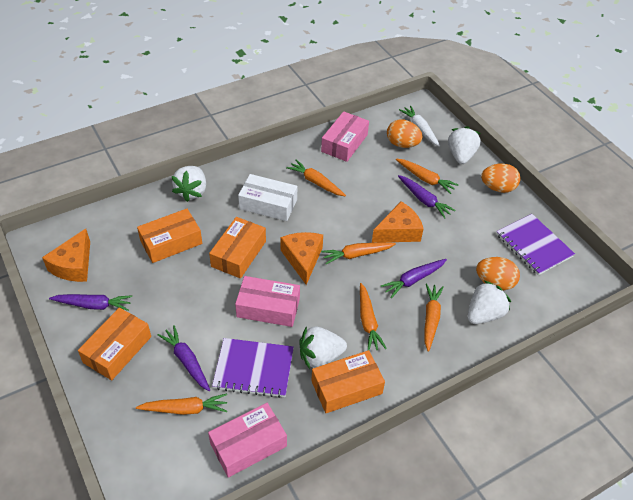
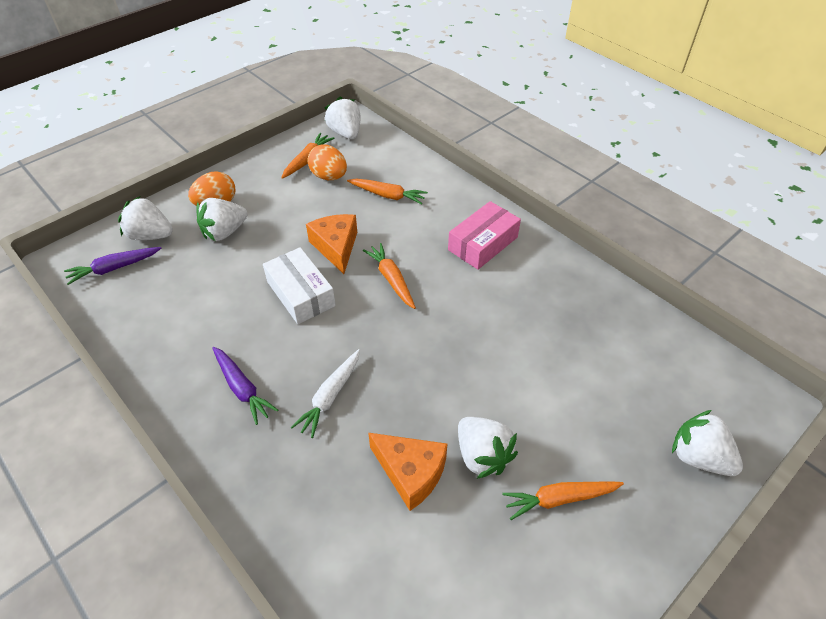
orange box: 4 -> 0
orange carrot: 6 -> 4
orange cheese: 3 -> 2
orange egg: 3 -> 2
pink box: 3 -> 1
purple carrot: 4 -> 2
purple notebook: 2 -> 0
white strawberry: 4 -> 5

